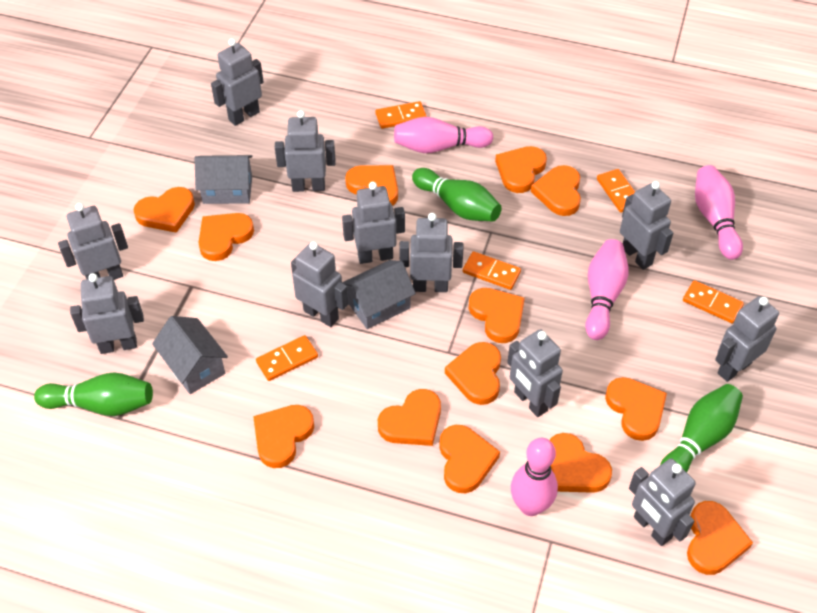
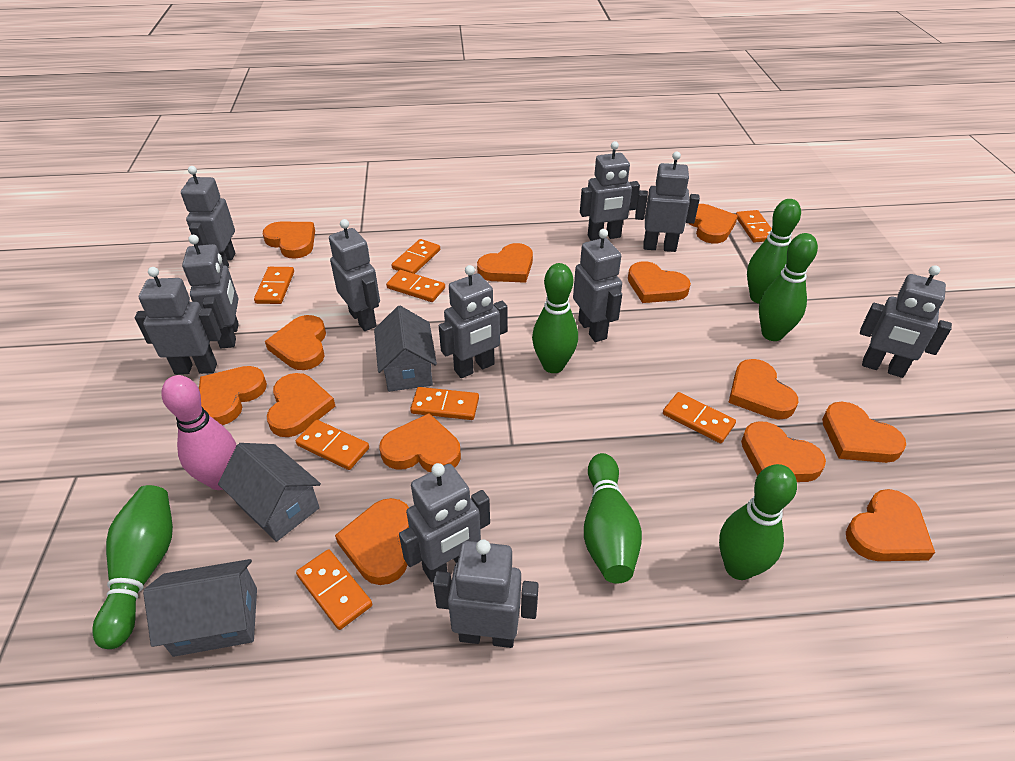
green bowling pin: 3 -> 6
orange domino: 5 -> 8
pink bowling pin: 4 -> 1

